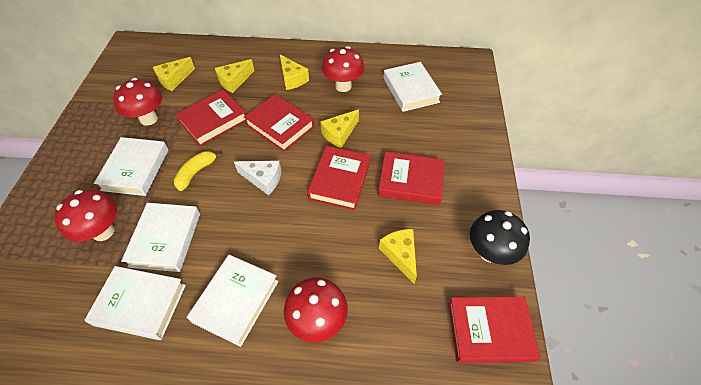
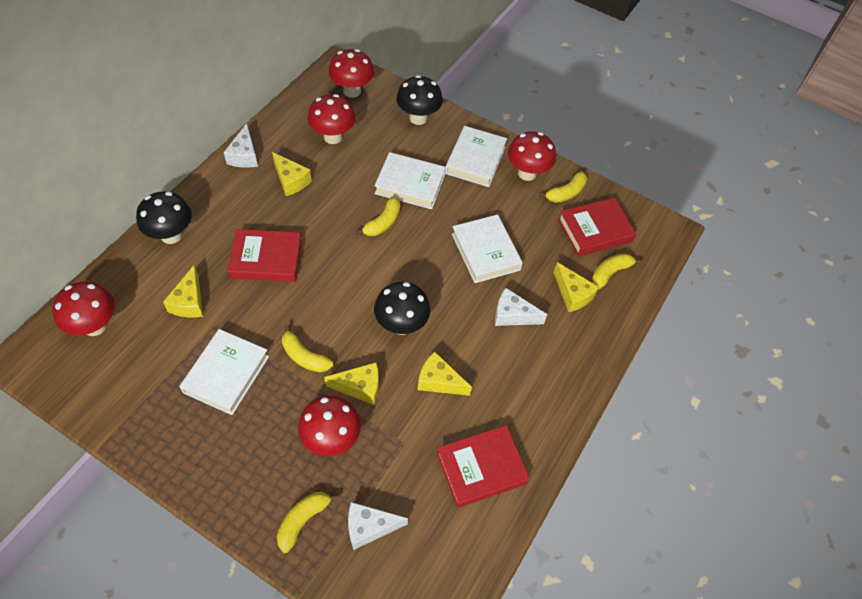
black mushroom: 1 -> 3
red book: 5 -> 3
red mushroom: 4 -> 5
white book: 5 -> 4
white cheese: 1 -> 3
yellow banana: 1 -> 5

